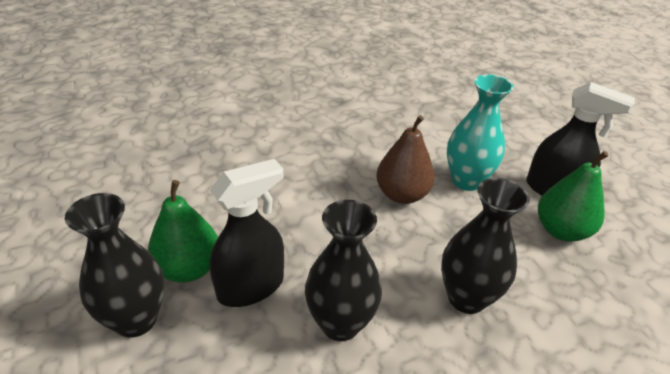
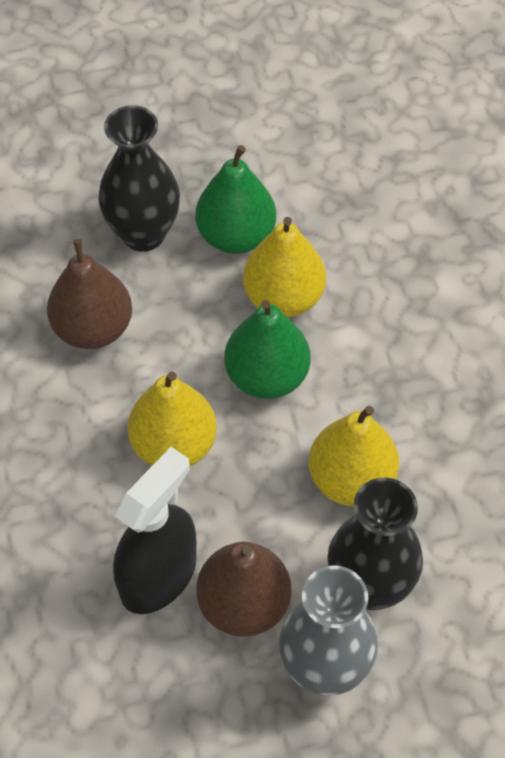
black spray bottle: 2 -> 1
black vase: 3 -> 2
brown pear: 1 -> 2
grey vase: 0 -> 1
turquoise vase: 1 -> 0
yellow pear: 0 -> 3

